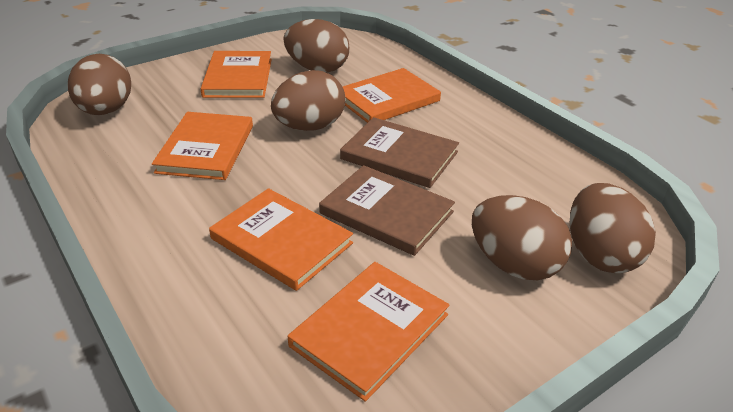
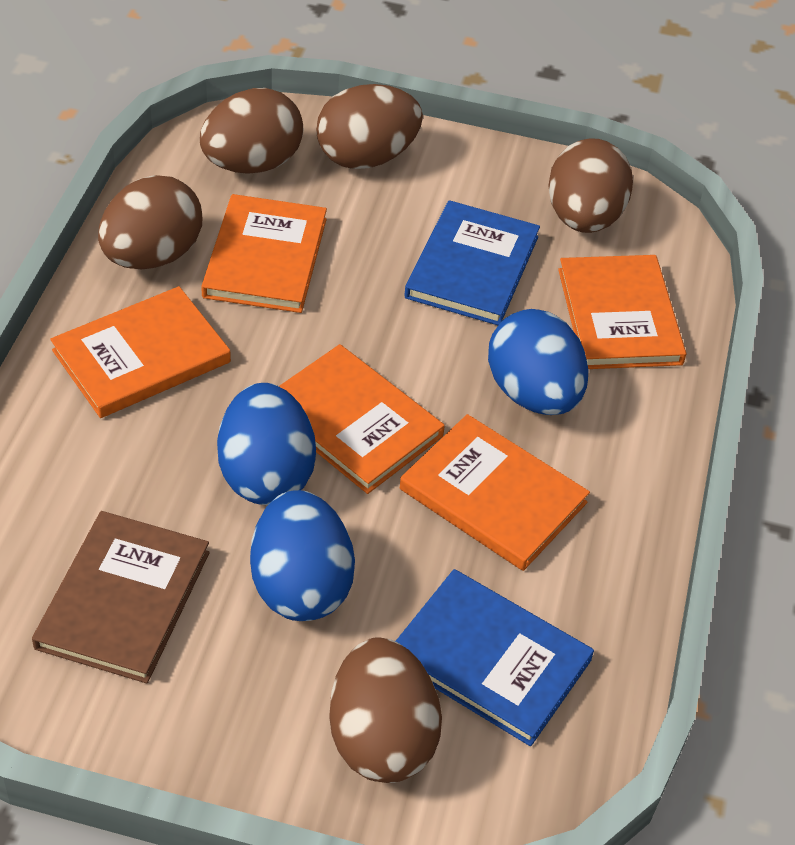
blue book: 0 -> 2
blue egg: 0 -> 3
brown book: 2 -> 1

